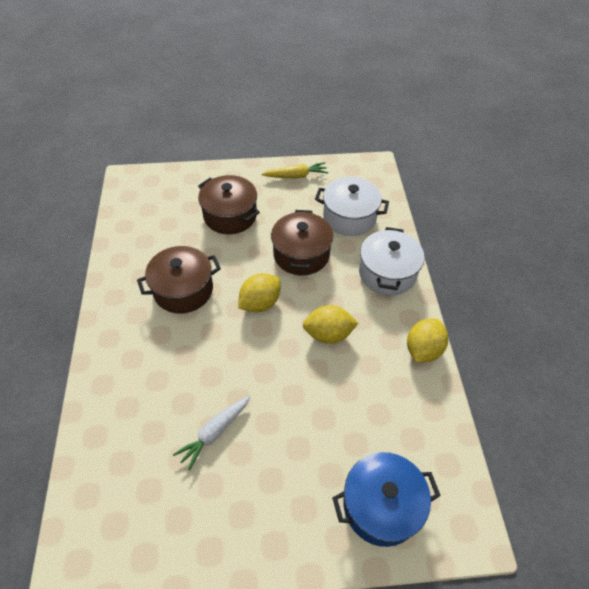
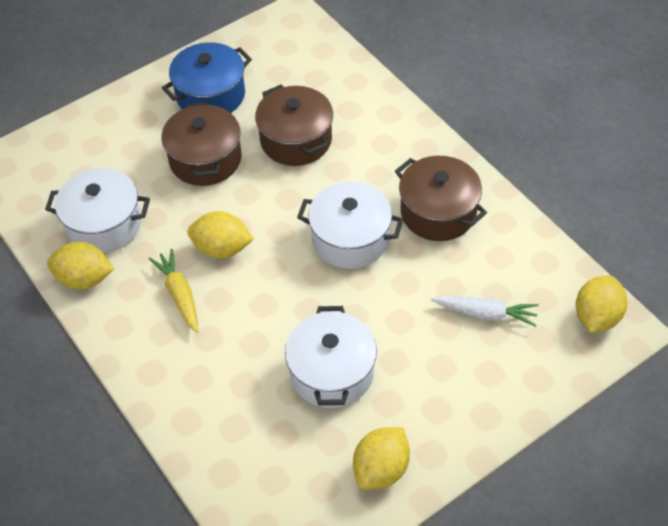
white pot: 2 -> 3
yellow lemon: 3 -> 4

